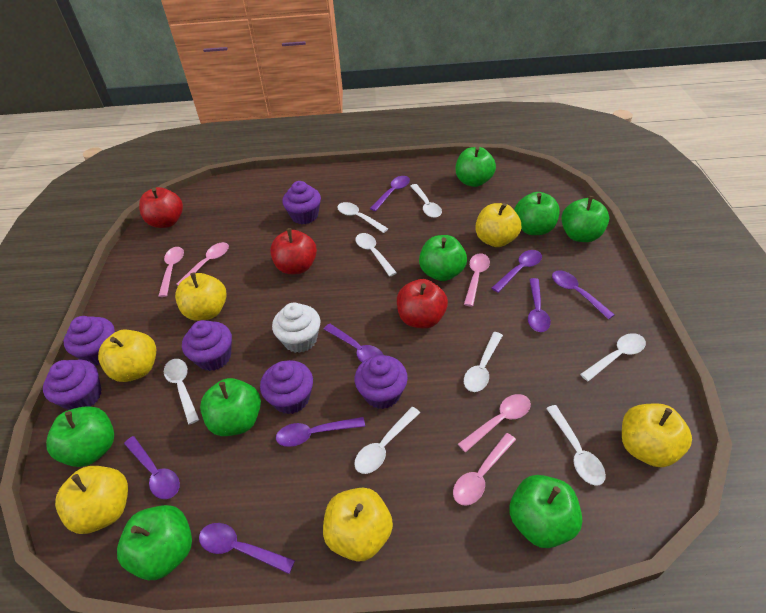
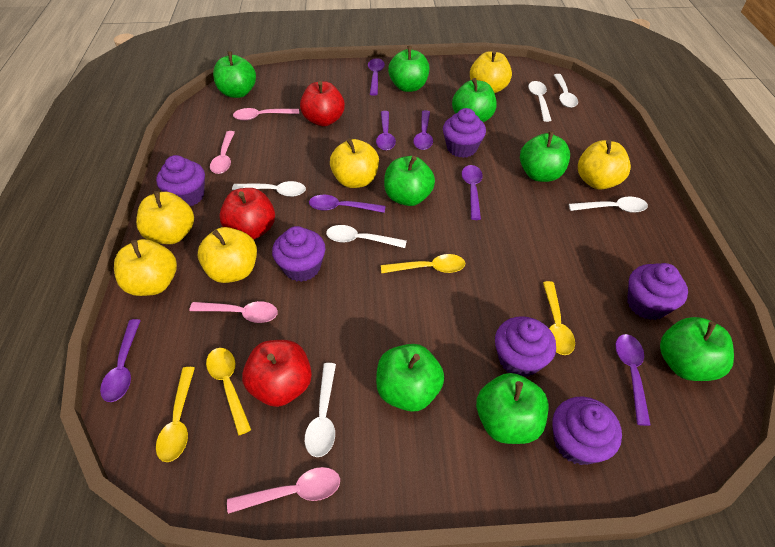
pink spoon: 5 -> 4
purple spoon: 8 -> 7
white cupcake: 1 -> 0
white spoon: 8 -> 6
yellow spoon: 0 -> 4

